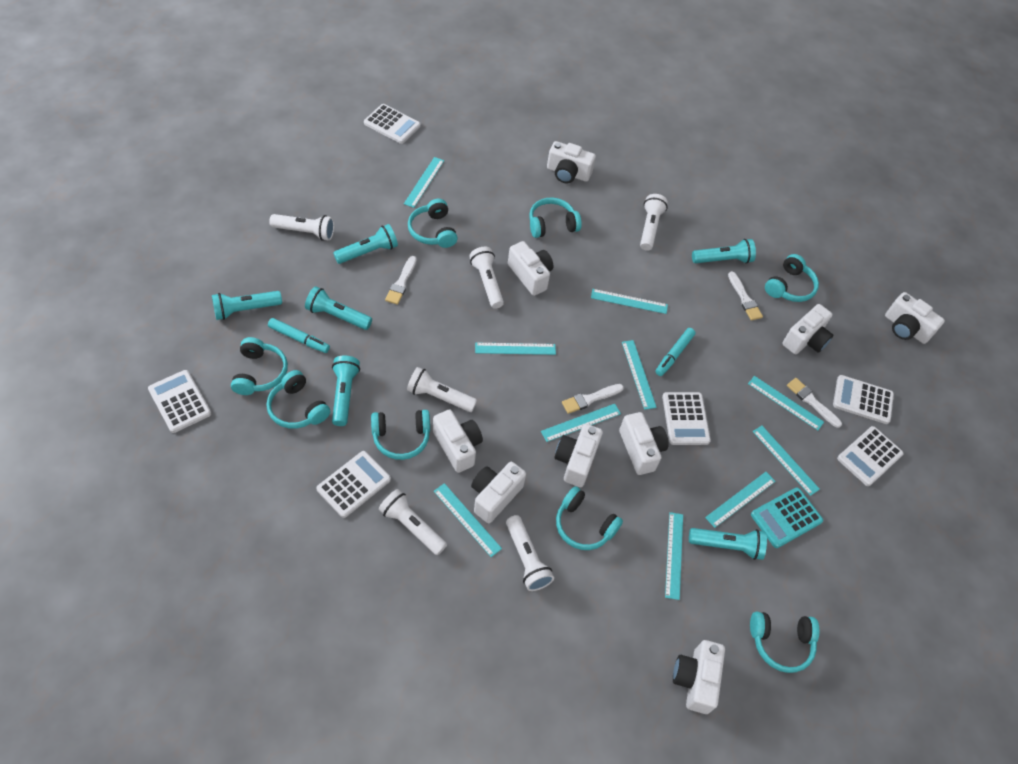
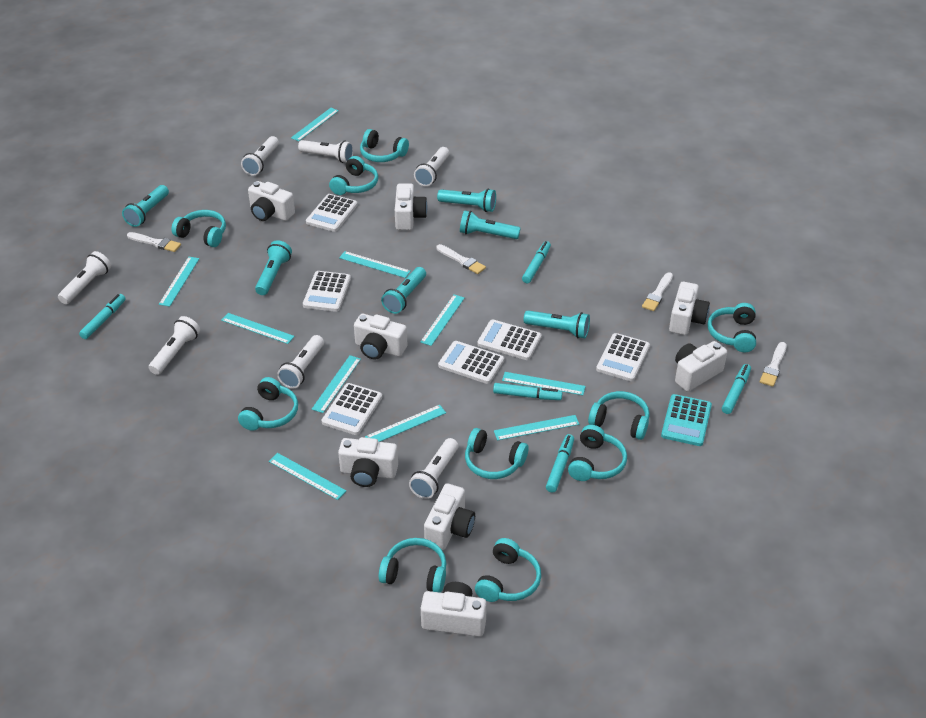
turquoise headphones: 8 -> 10
turquoise marker: 2 -> 5
white camera: 9 -> 8
white flashlight: 6 -> 7

